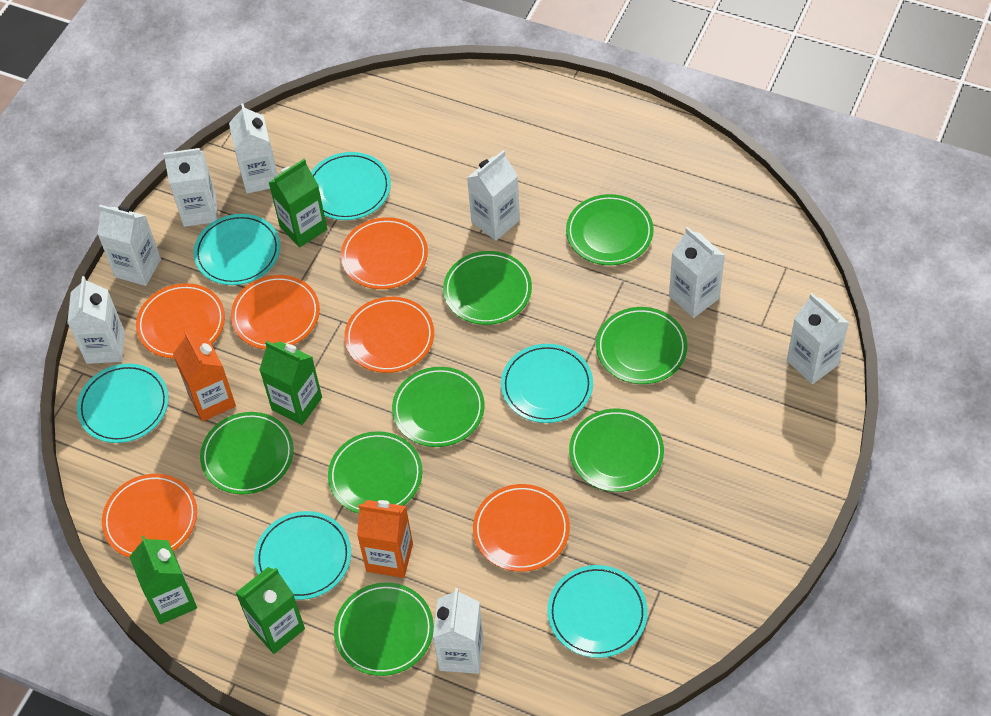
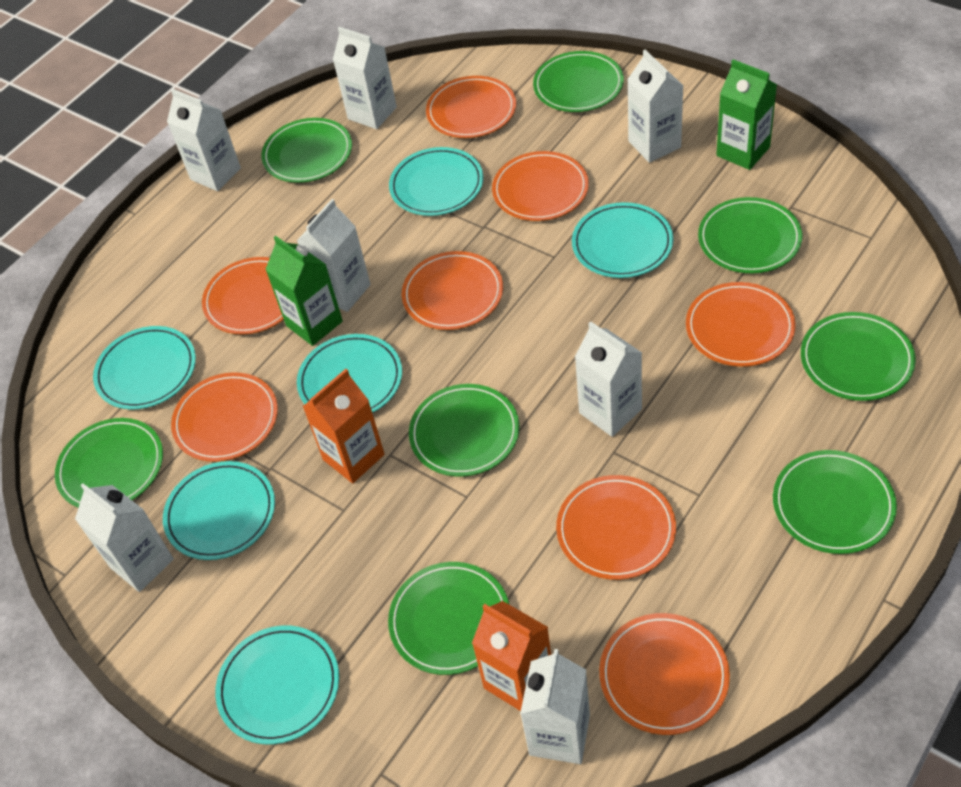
green carton: 4 -> 2
orange plate: 6 -> 8
white carton: 8 -> 7

